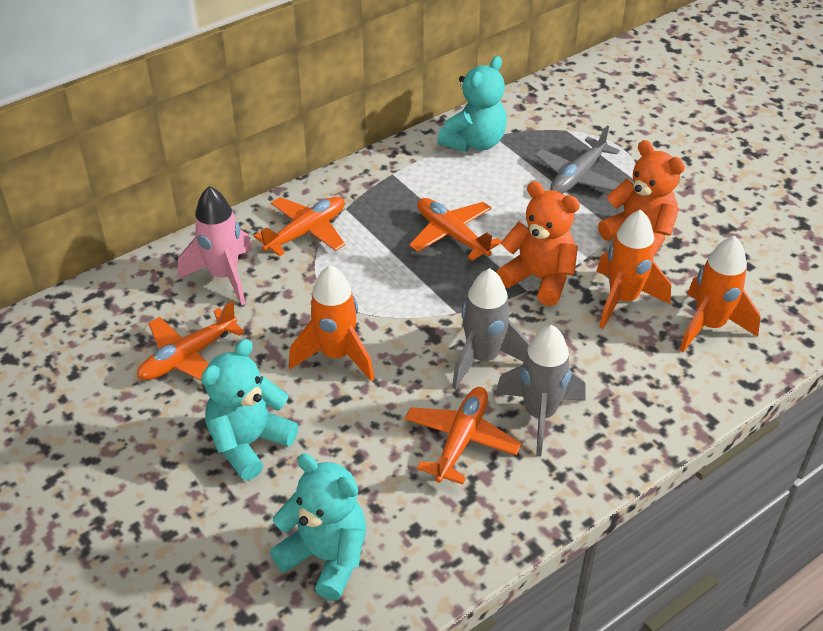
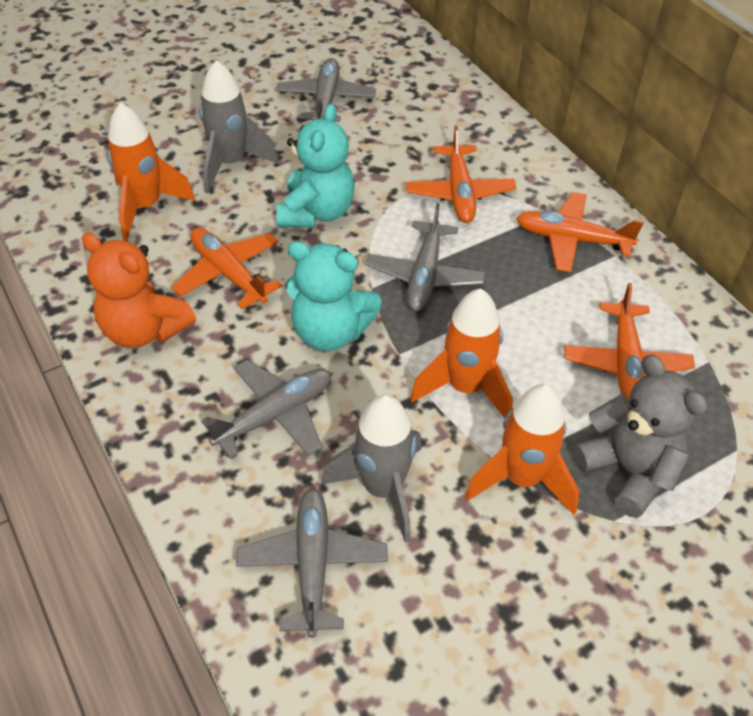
grey plane: 1 -> 4
grey teddy bear: 0 -> 1
orange teddy bear: 2 -> 1
pink rocket: 1 -> 0
turquoise teddy bear: 3 -> 2

